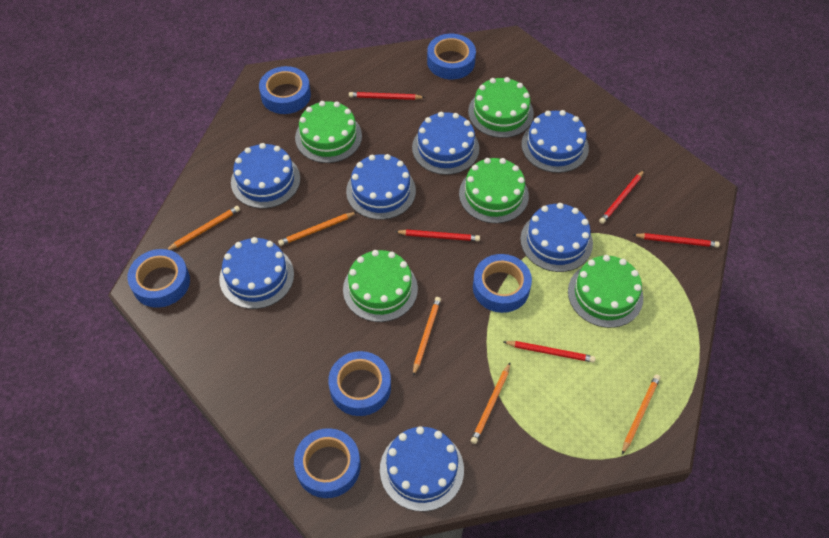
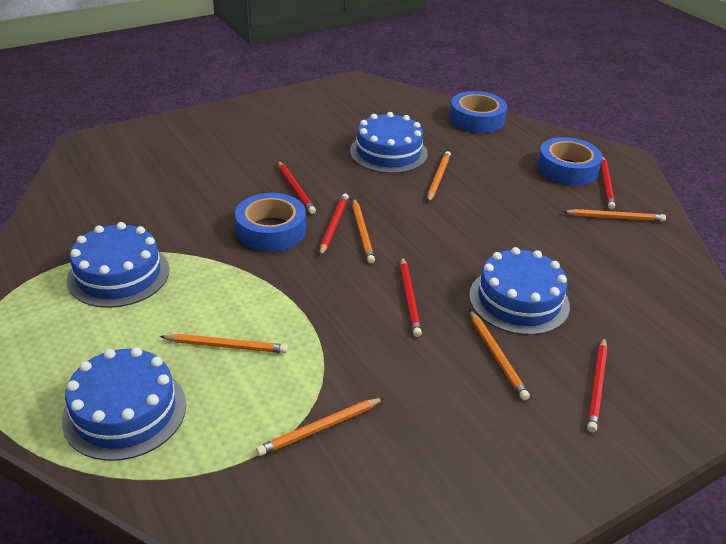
blue cake: 7 -> 4
blue tape: 6 -> 3
green cake: 5 -> 0
orange pencil: 5 -> 6

